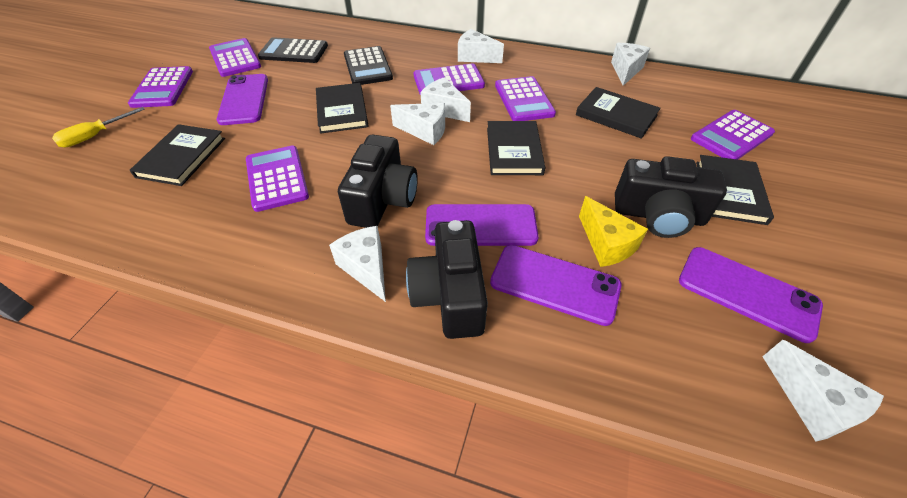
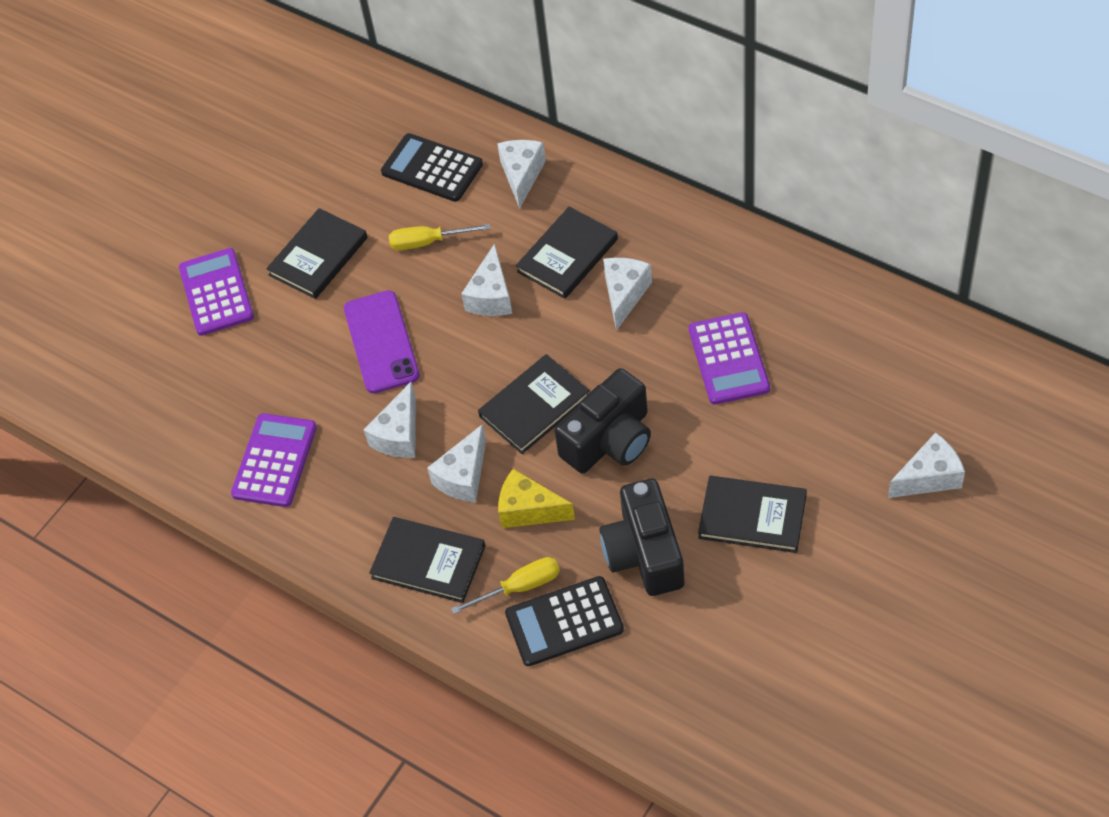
black camera: 3 -> 2
purple calculator: 6 -> 3
purple phone: 4 -> 1
yellow screwdriver: 1 -> 2

